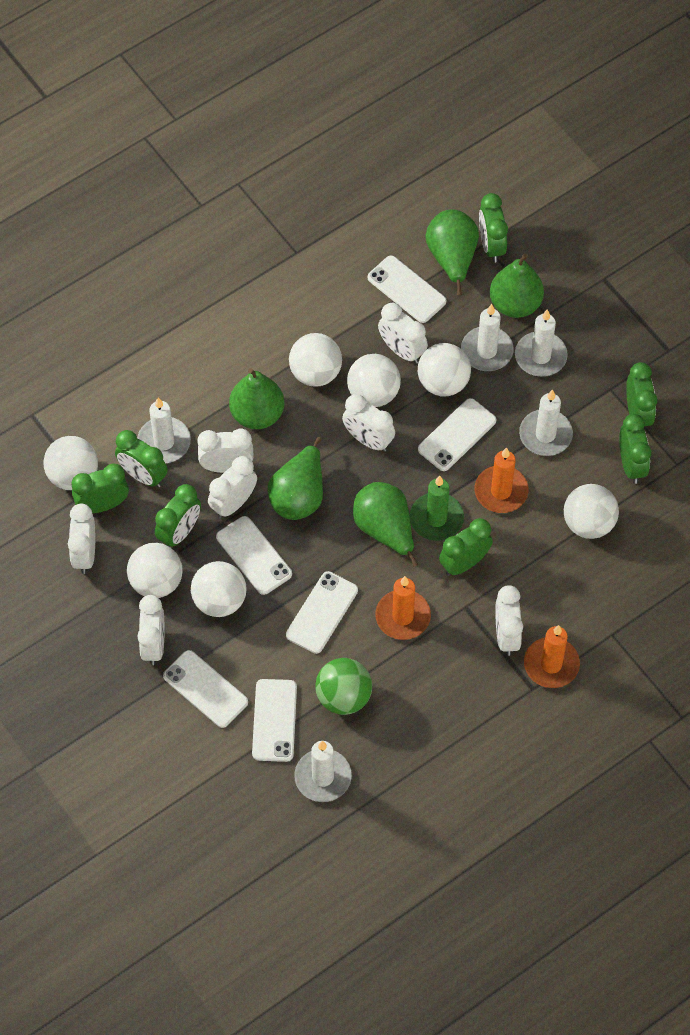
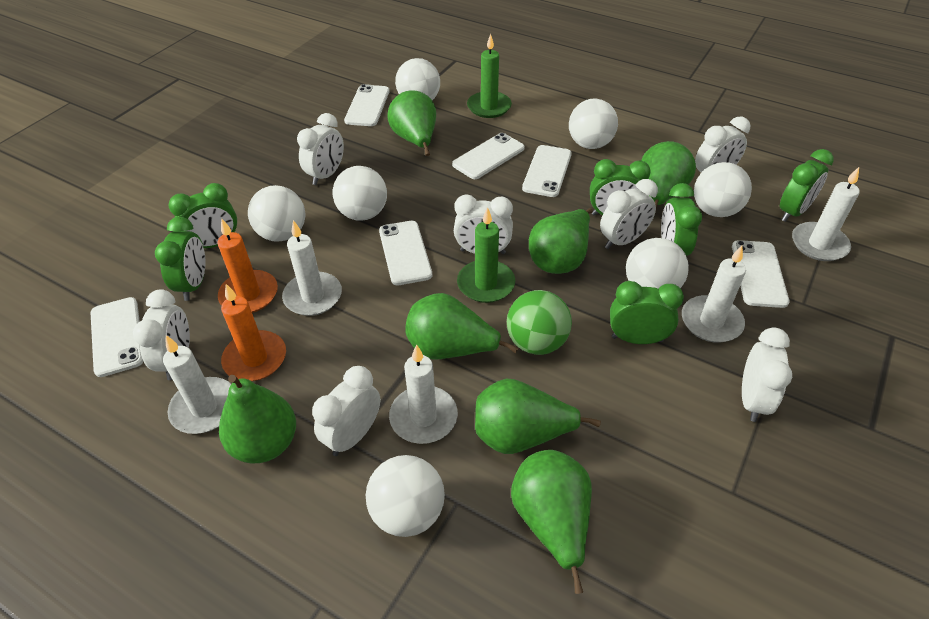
green candle: 1 -> 2
green clock: 7 -> 6
green pear: 5 -> 7
orange candle: 3 -> 2

